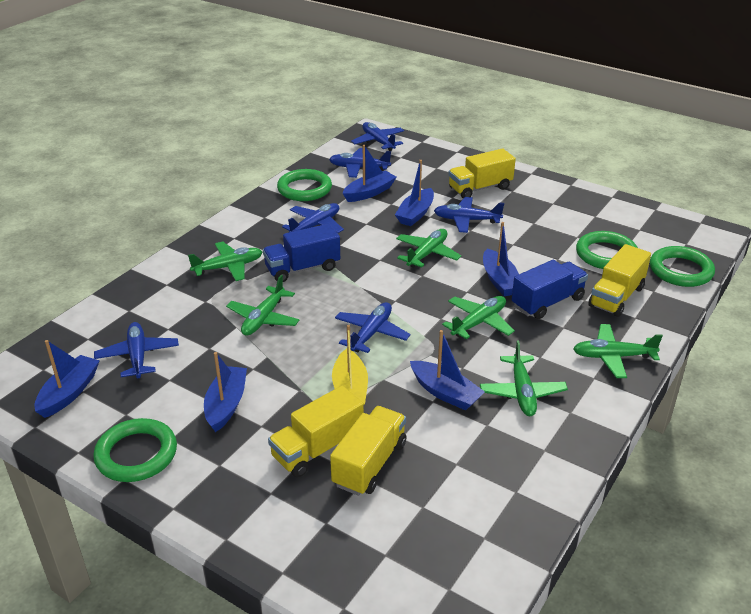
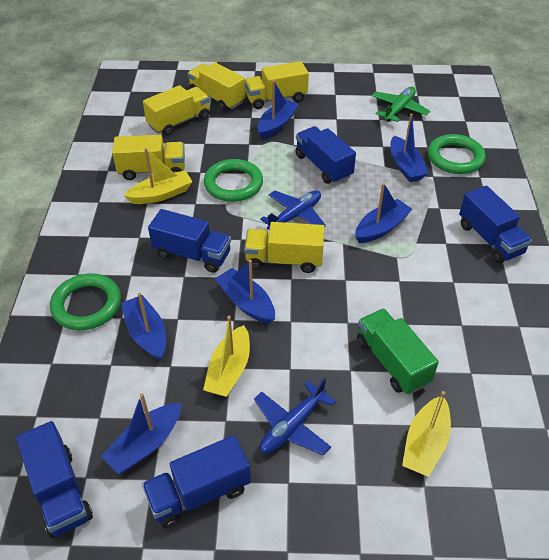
blue plane: 6 -> 2
blue truck: 2 -> 5
green plane: 6 -> 1
green ring: 4 -> 3
green truck: 0 -> 1
yellow boat: 1 -> 3
yellow truck: 4 -> 5

